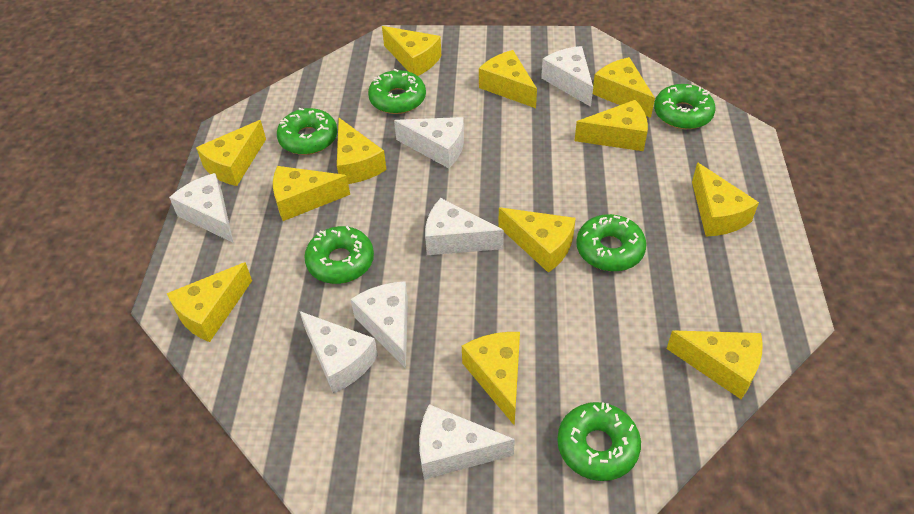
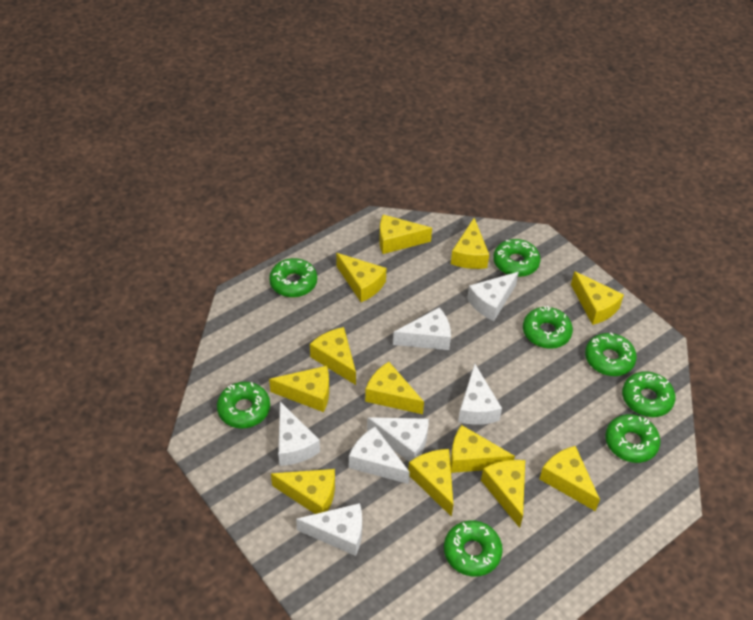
green donut: 6 -> 8

